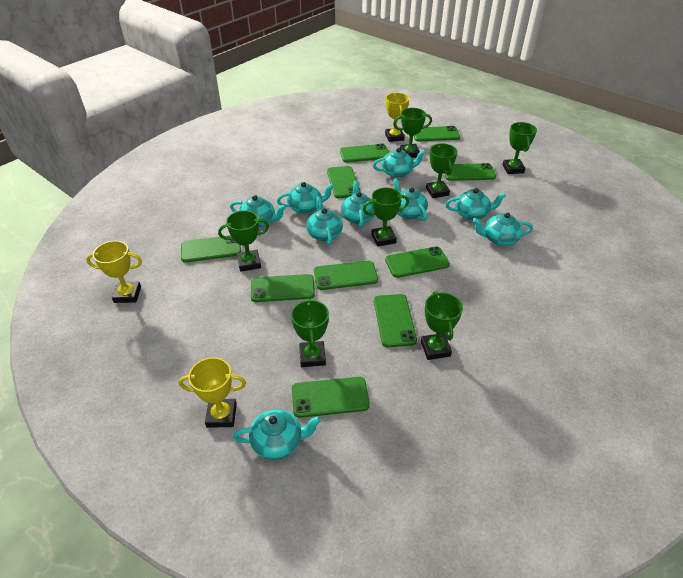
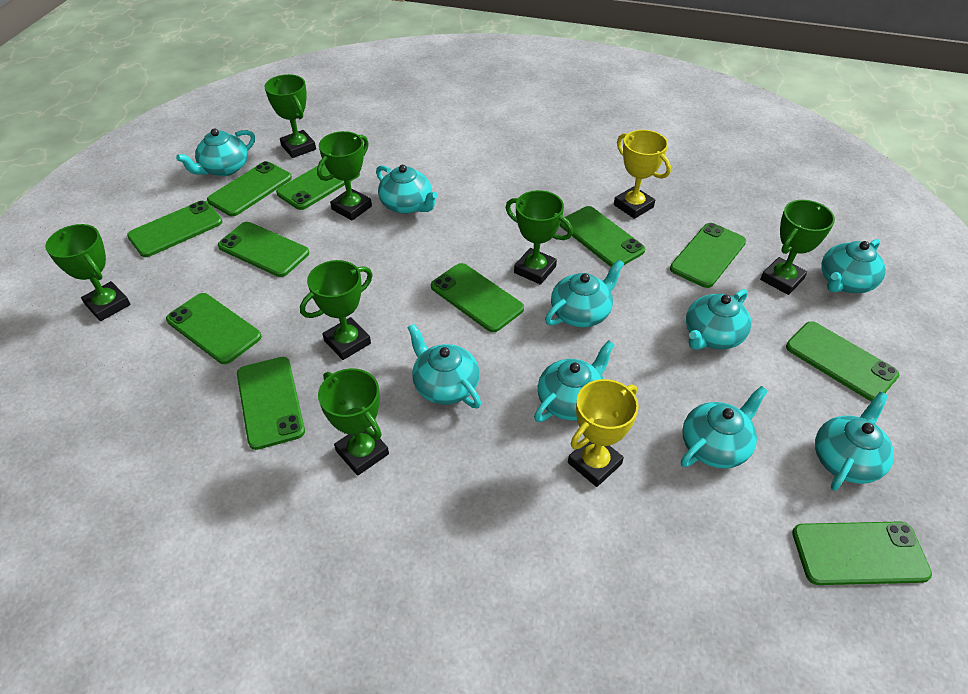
green phone: 10 -> 11
yellow trophy: 3 -> 2

